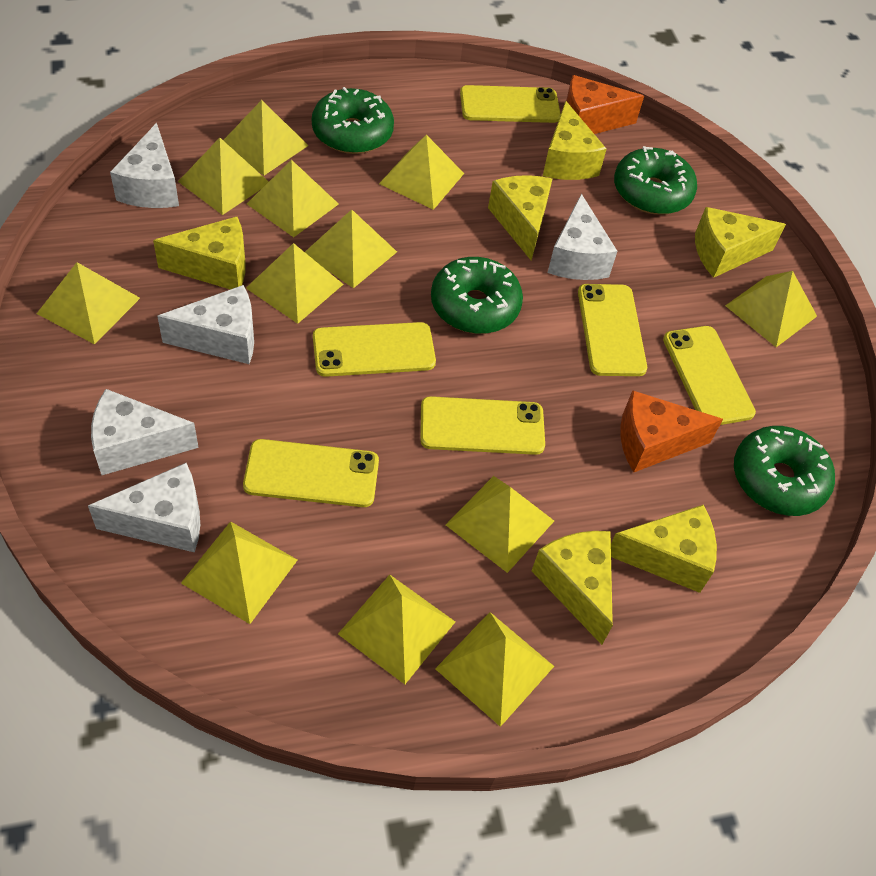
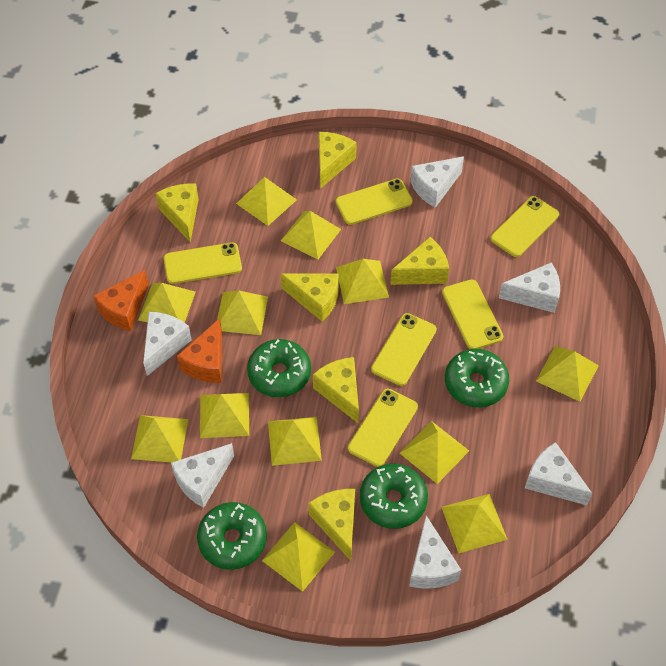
white cheese: 5 -> 6

